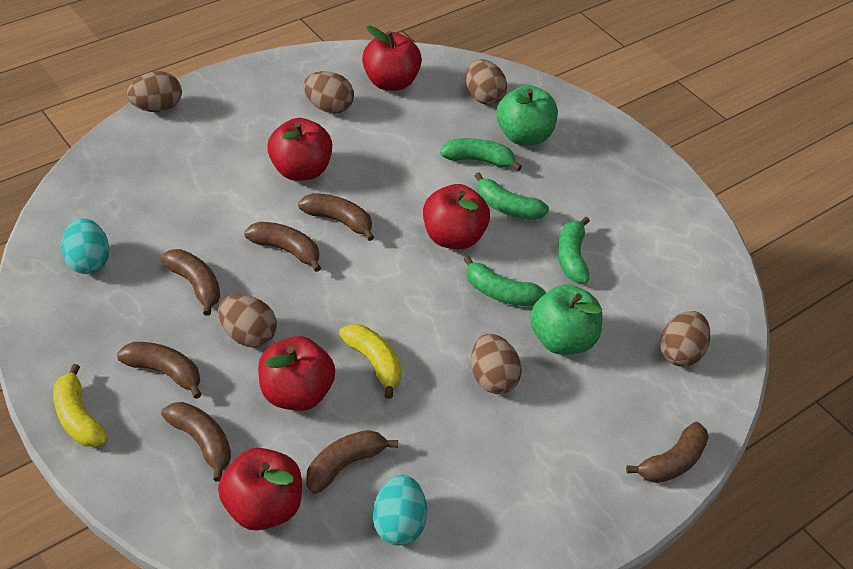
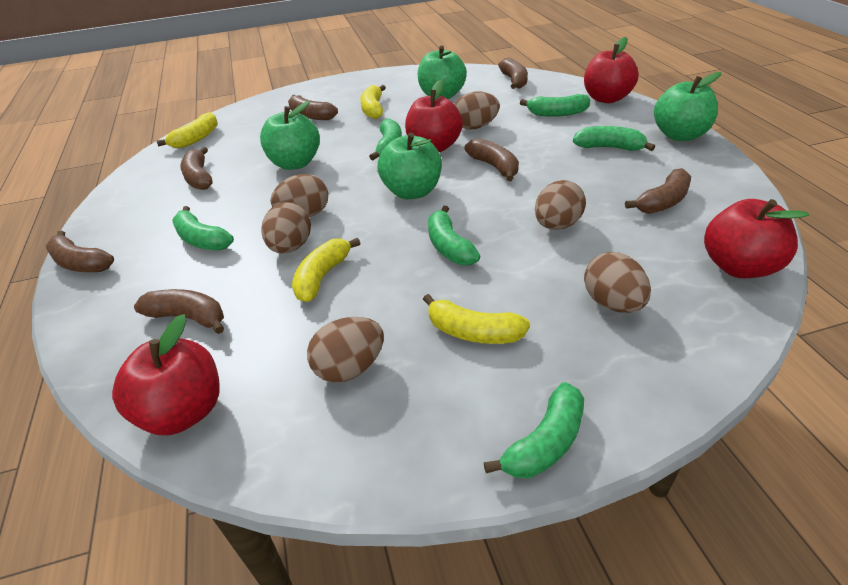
green apple: 2 -> 4
green banana: 4 -> 6
red apple: 5 -> 4
turquoise egg: 2 -> 0
yellow banana: 2 -> 4

